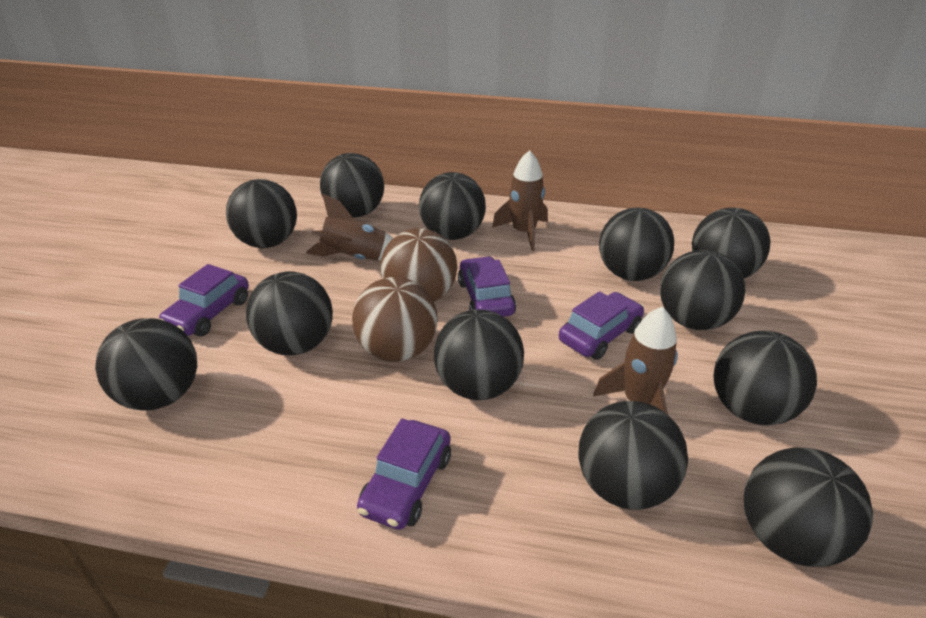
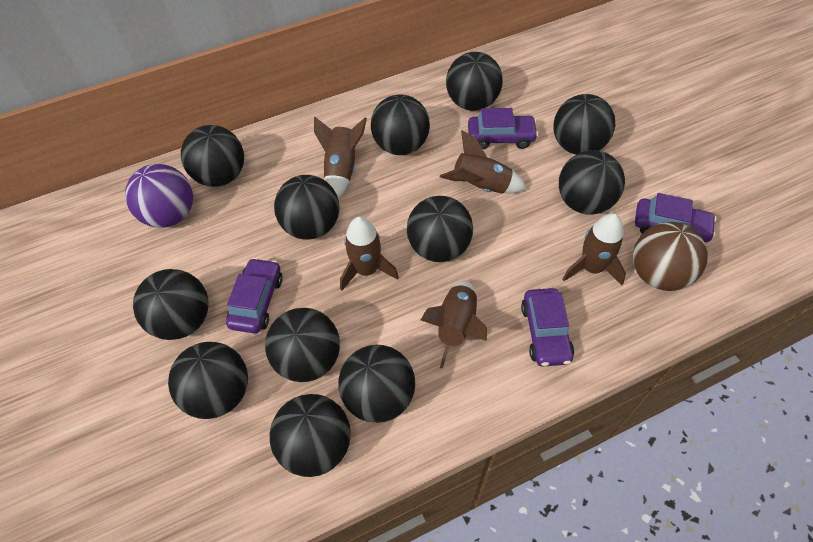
brown ball: 2 -> 1
brown rocket: 3 -> 5
purple ball: 0 -> 1

